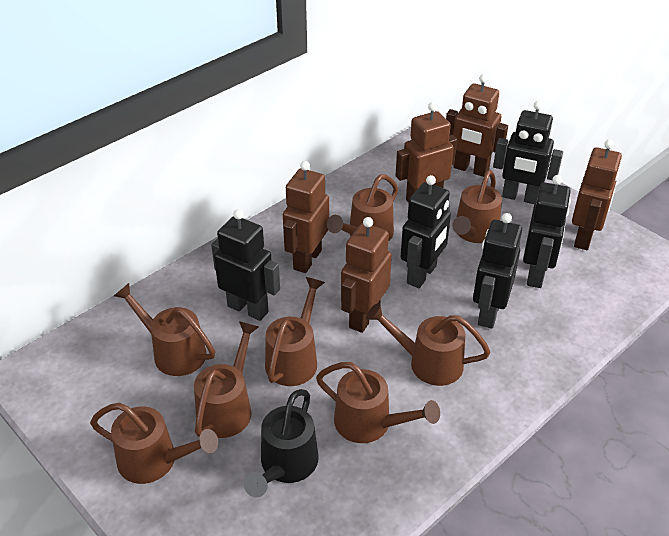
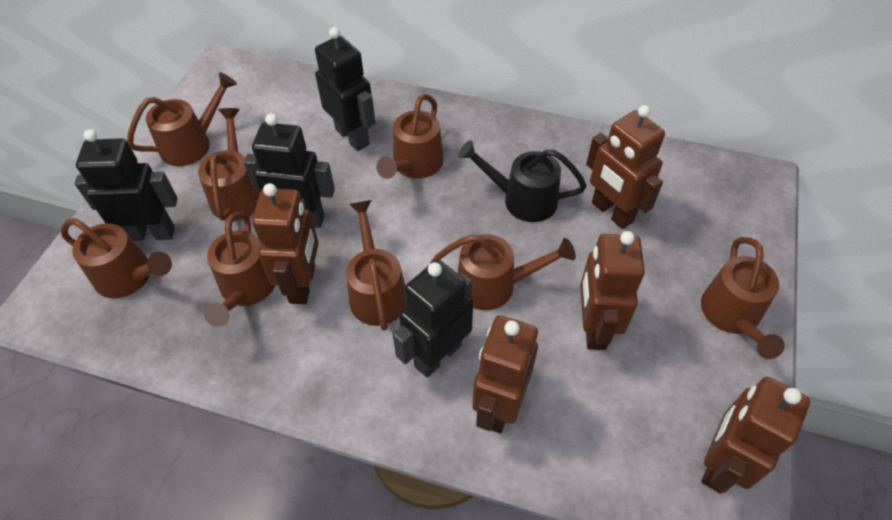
black robot: 5 -> 4

